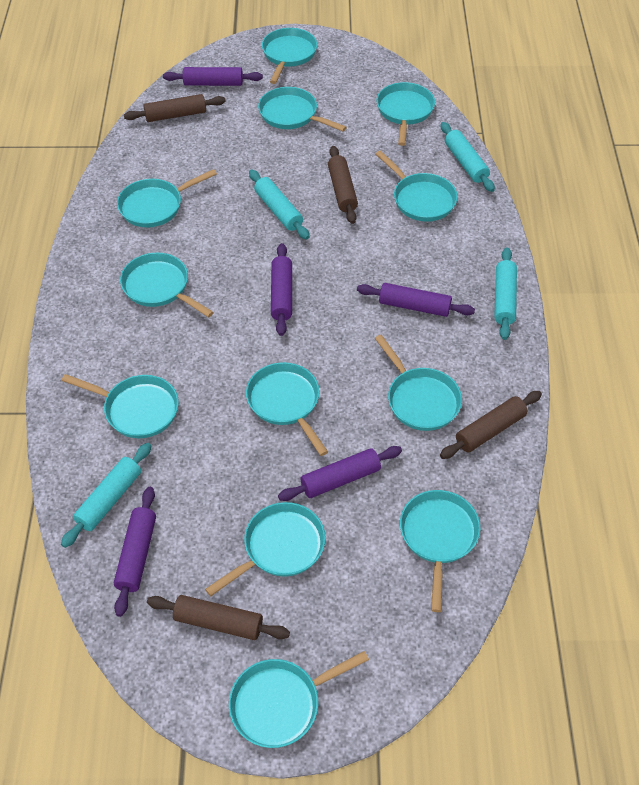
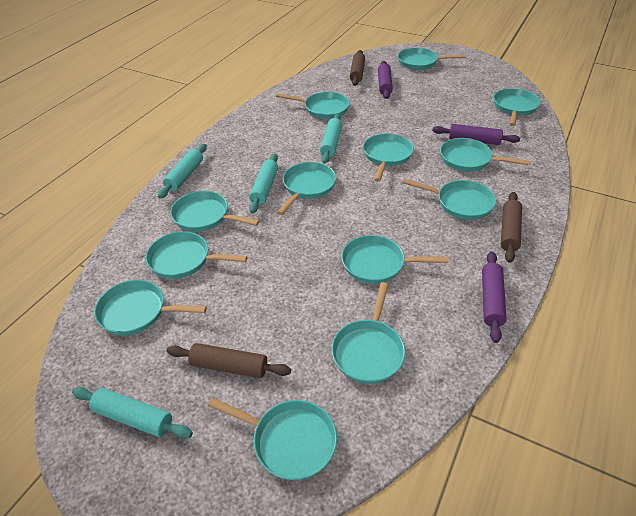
brown rolling pin: 4 -> 3
purple rolling pin: 5 -> 3
turquoise pan: 12 -> 13

